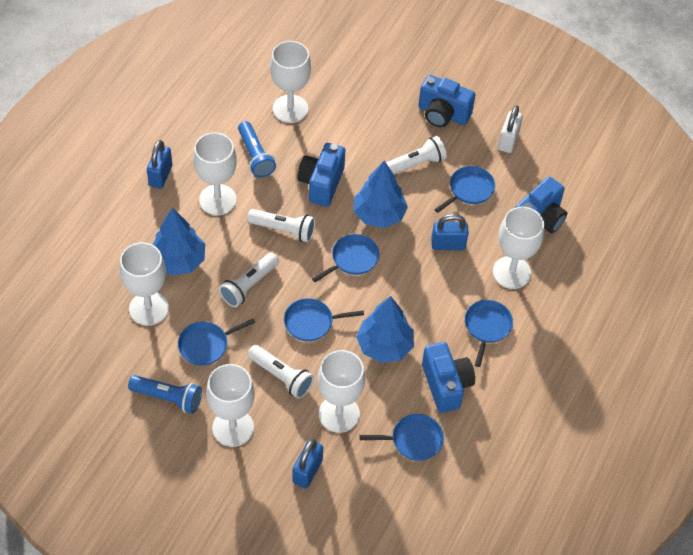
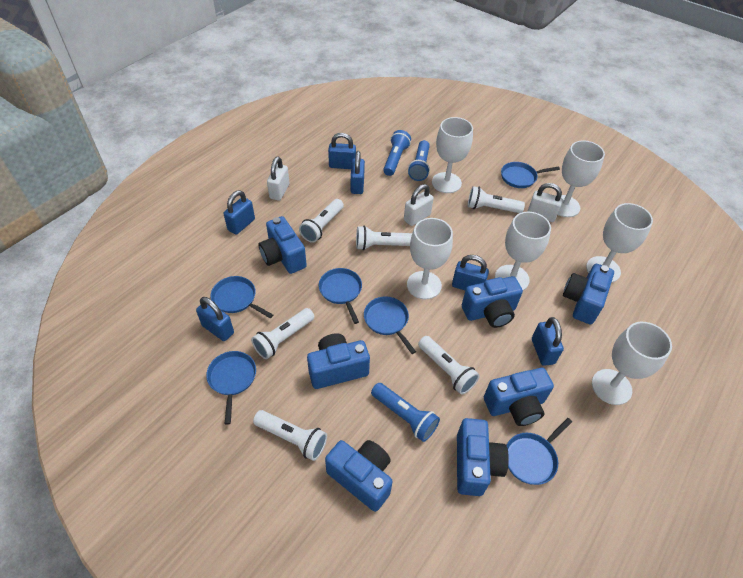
blue camera: 4 -> 7
blue flashlight: 2 -> 3
blue padlock: 3 -> 6
blue tree: 3 -> 0
white flashlight: 4 -> 6
white padlock: 1 -> 3

